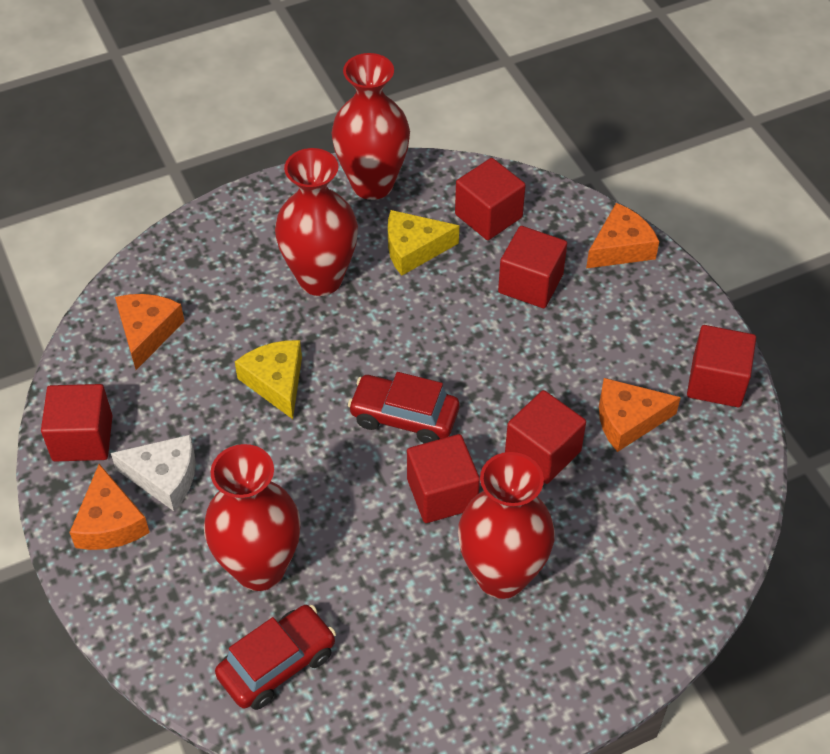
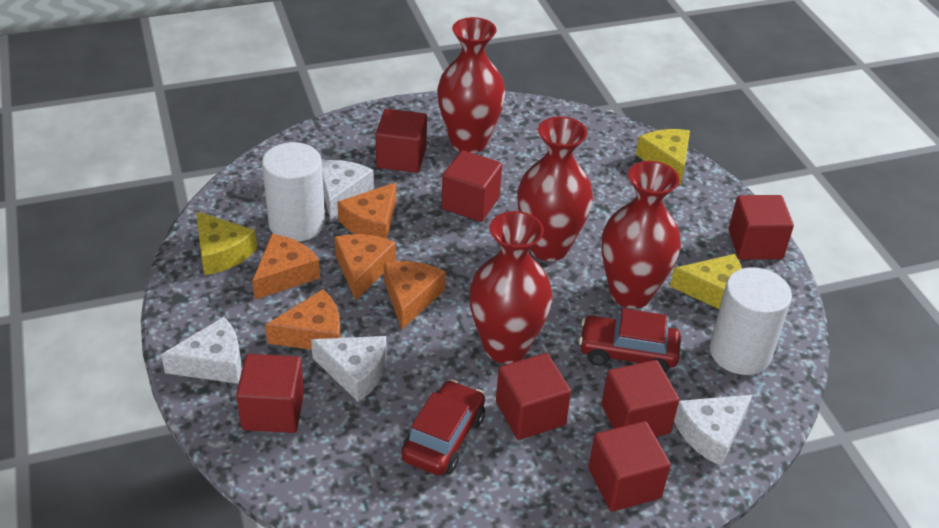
orange cheese: 4 -> 5
red cube: 6 -> 7
white cheese: 1 -> 4
white cylinder: 0 -> 2
yellow cheese: 2 -> 3

